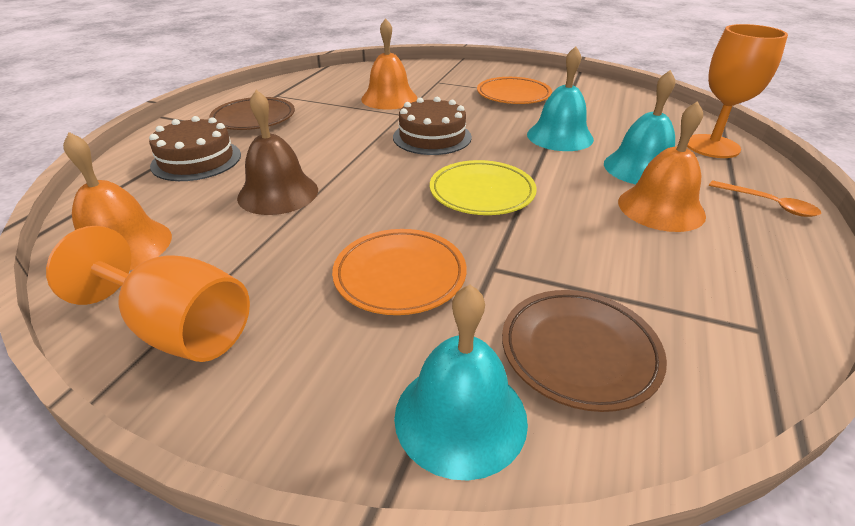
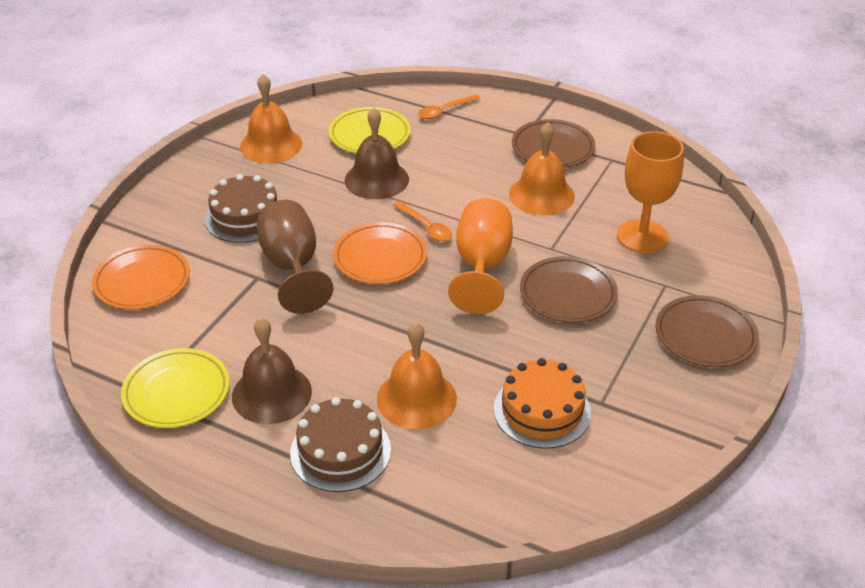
brown bell: 1 -> 2
brown goblet: 0 -> 1
brown plate: 2 -> 3
orange cake: 0 -> 1
orange spoon: 1 -> 2
turquoise bell: 3 -> 0
yellow plate: 1 -> 2

